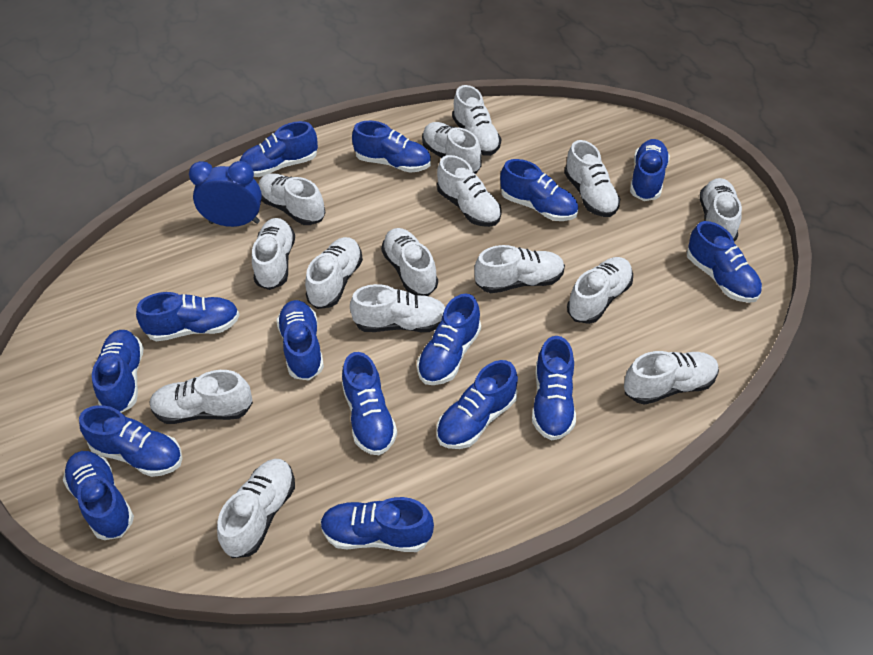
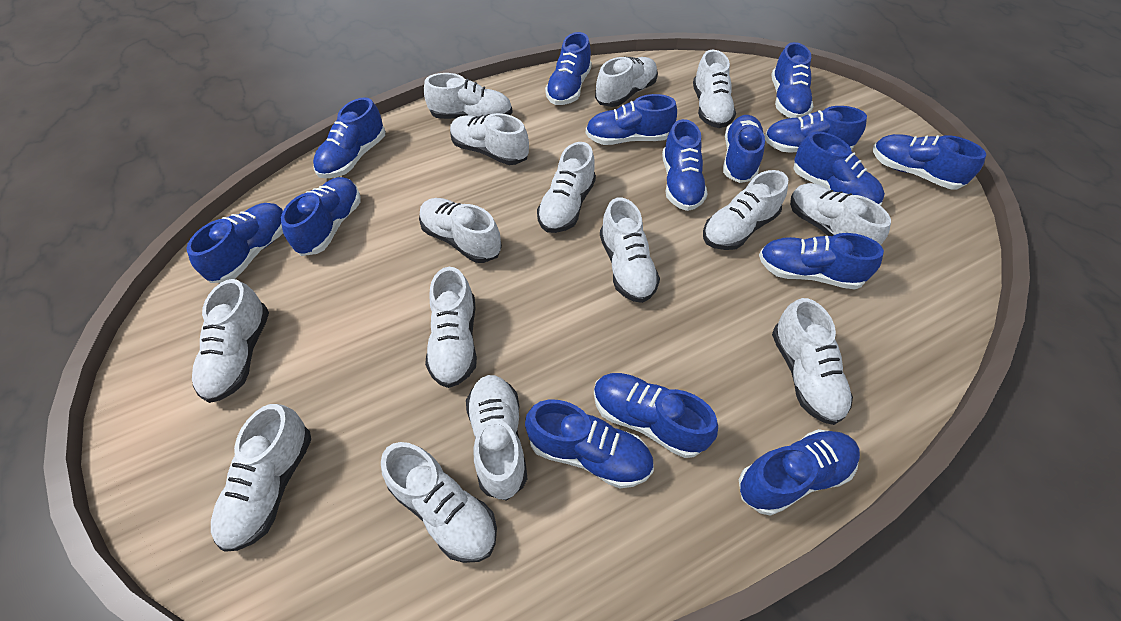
blue clock: 1 -> 0

